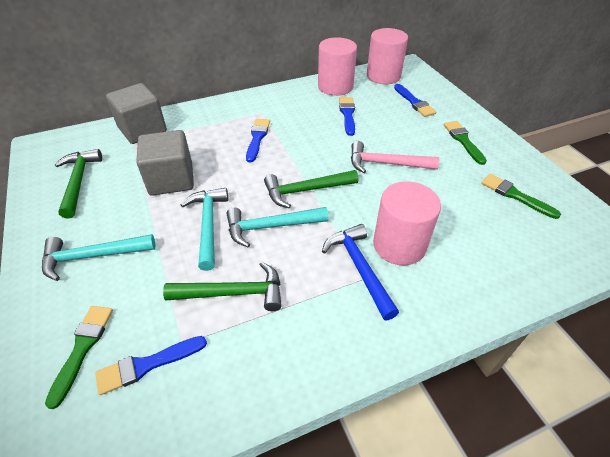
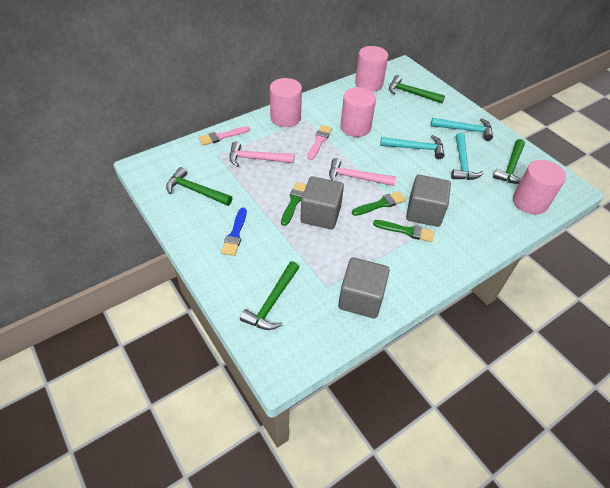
blue brush: 4 -> 1
blue hammer: 1 -> 0
green hammer: 3 -> 4
grey cube: 2 -> 3
pink brush: 0 -> 2
pink cylinder: 3 -> 4
pink hammer: 1 -> 2

